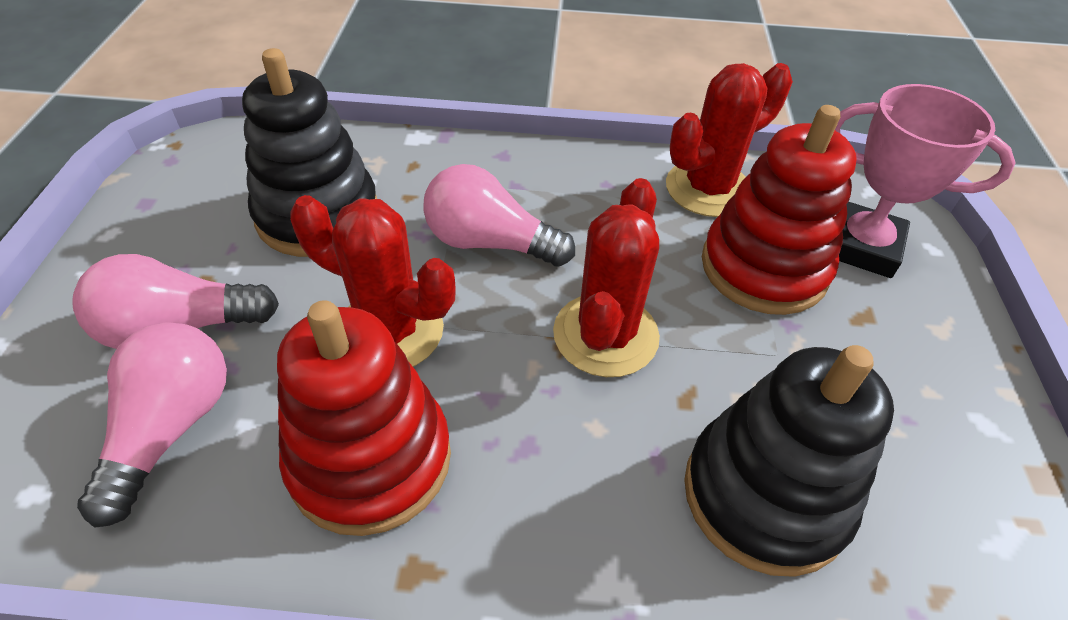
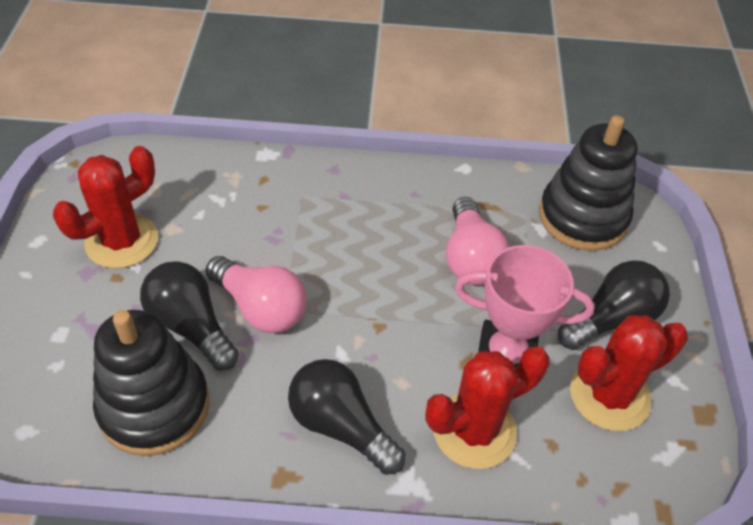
black light bulb: 0 -> 3
pink light bulb: 3 -> 2
red stacking toy: 2 -> 0

